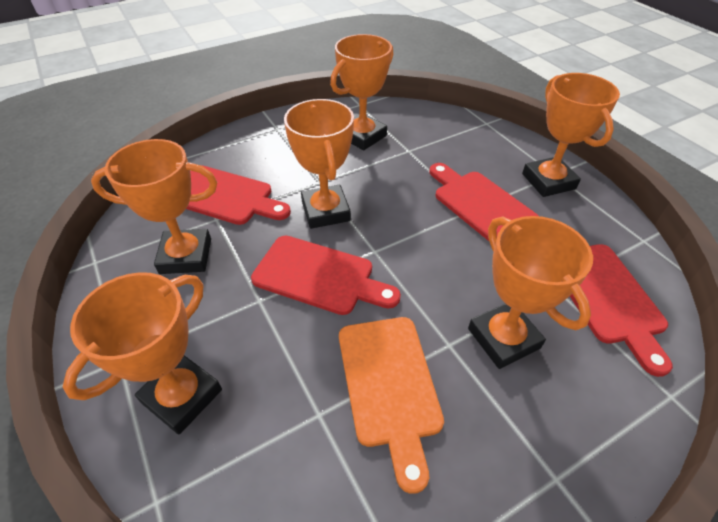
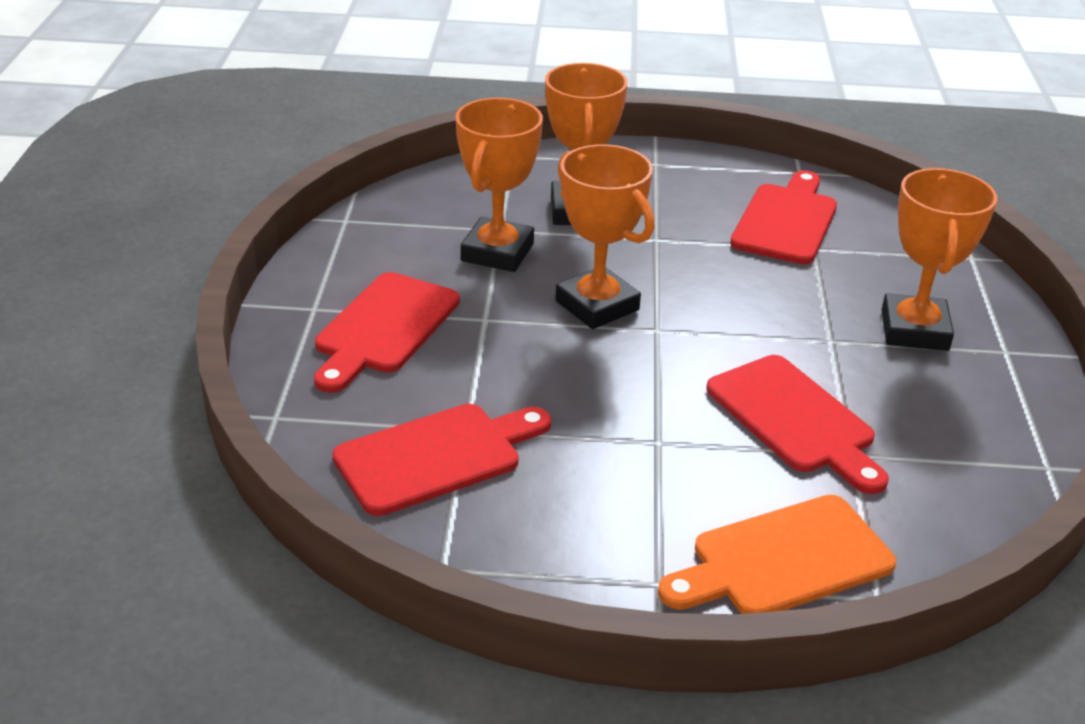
orange trophy: 6 -> 4

